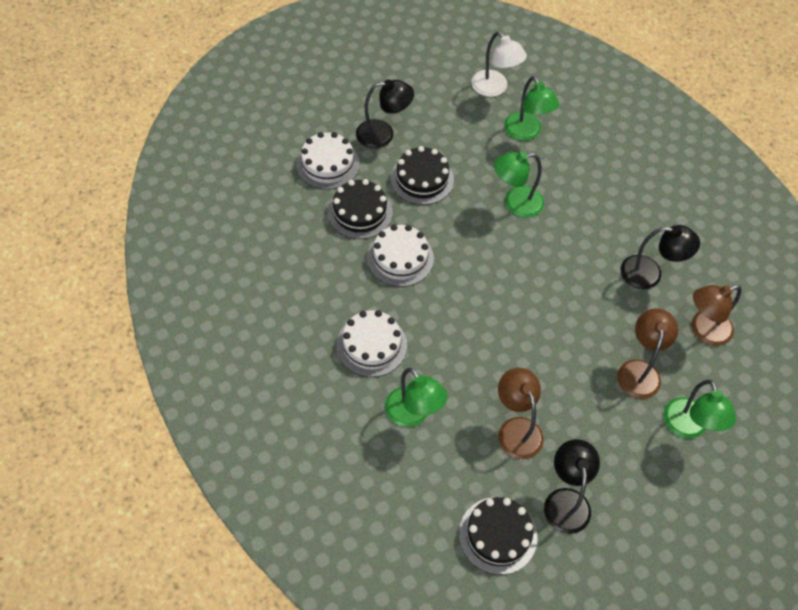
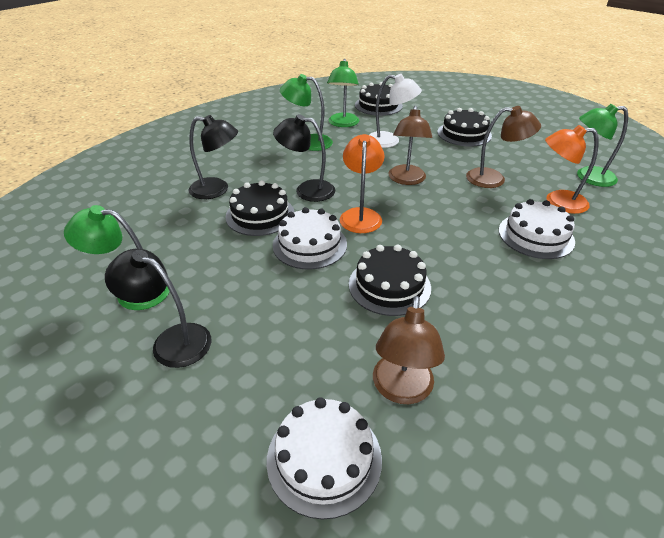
black cake: 3 -> 4
orange lamp: 0 -> 2

